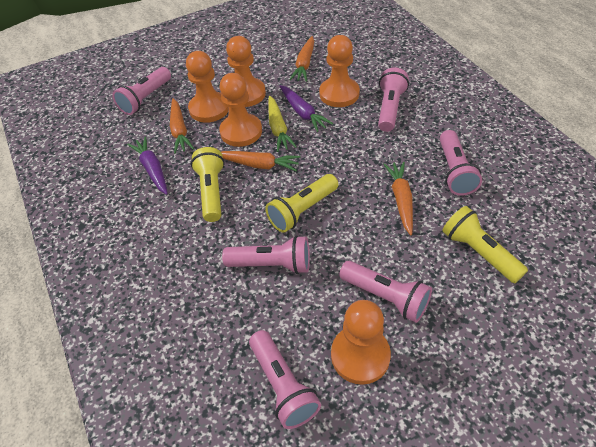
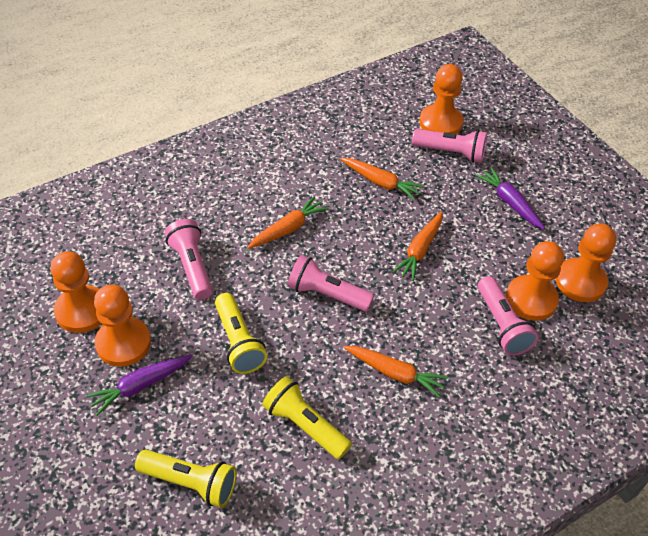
pink flashlight: 6 -> 4
yellow carrot: 1 -> 0

